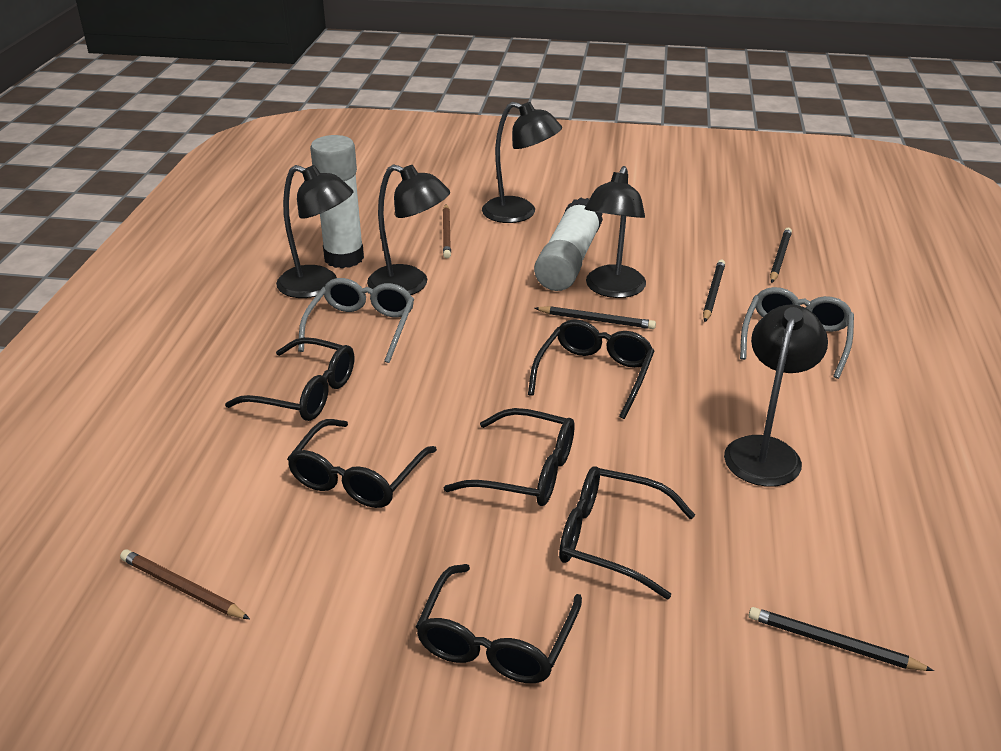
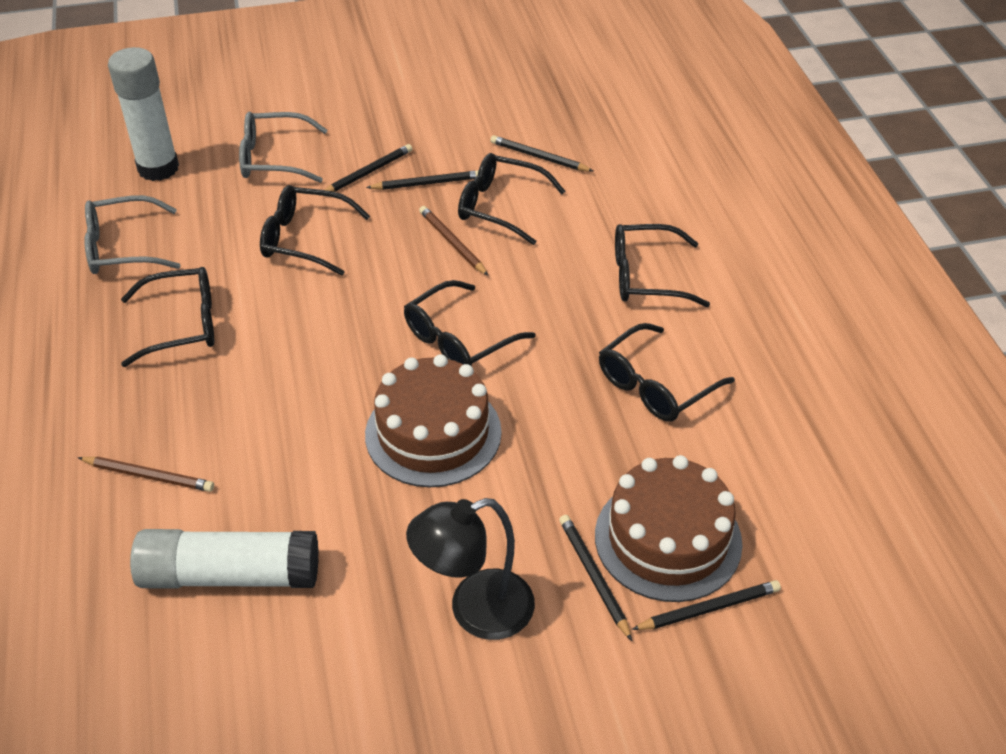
black lamp: 5 -> 1
black pencil: 4 -> 5
brown cake: 0 -> 2

